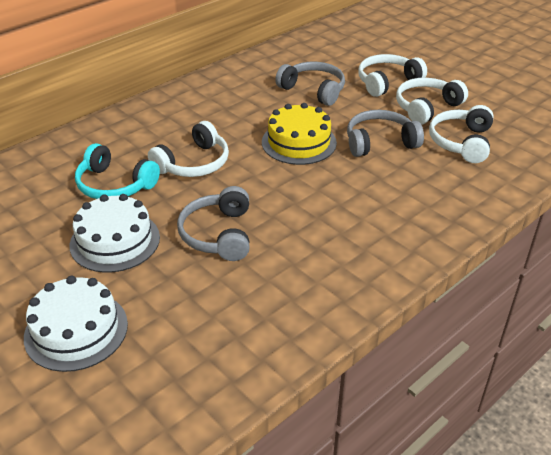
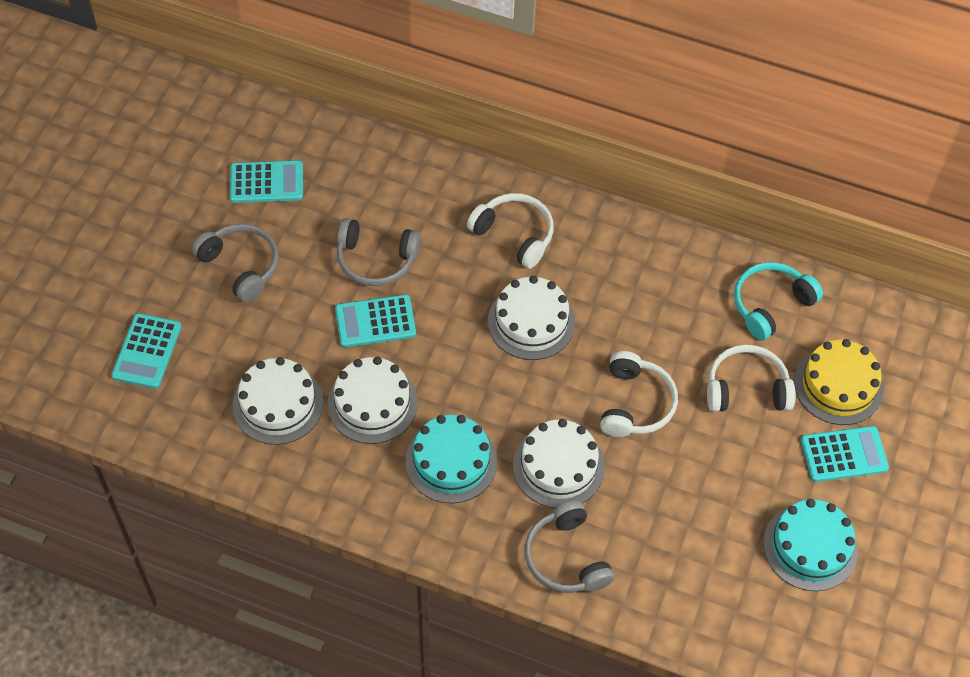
turquoise cake: 0 -> 2
turquoise calculator: 0 -> 4
white cake: 2 -> 4
white headphones: 4 -> 3

